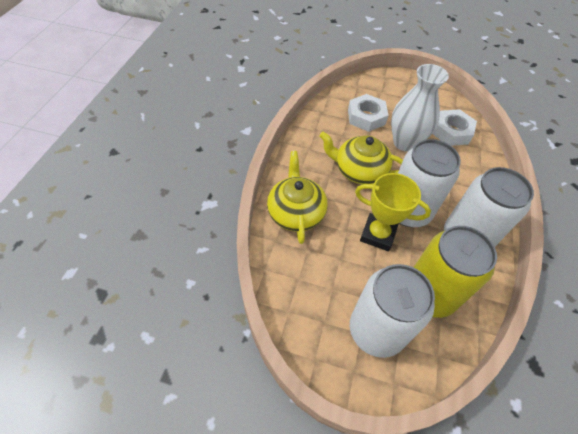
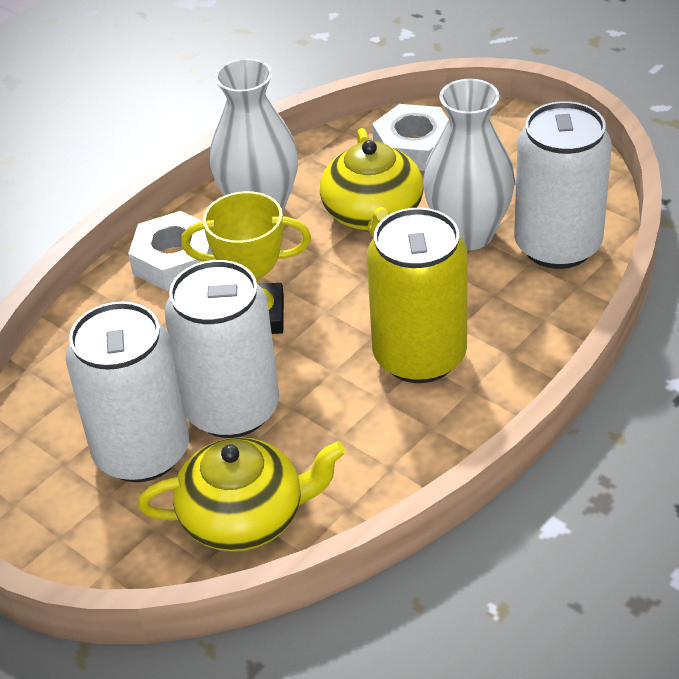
white vase: 1 -> 2

